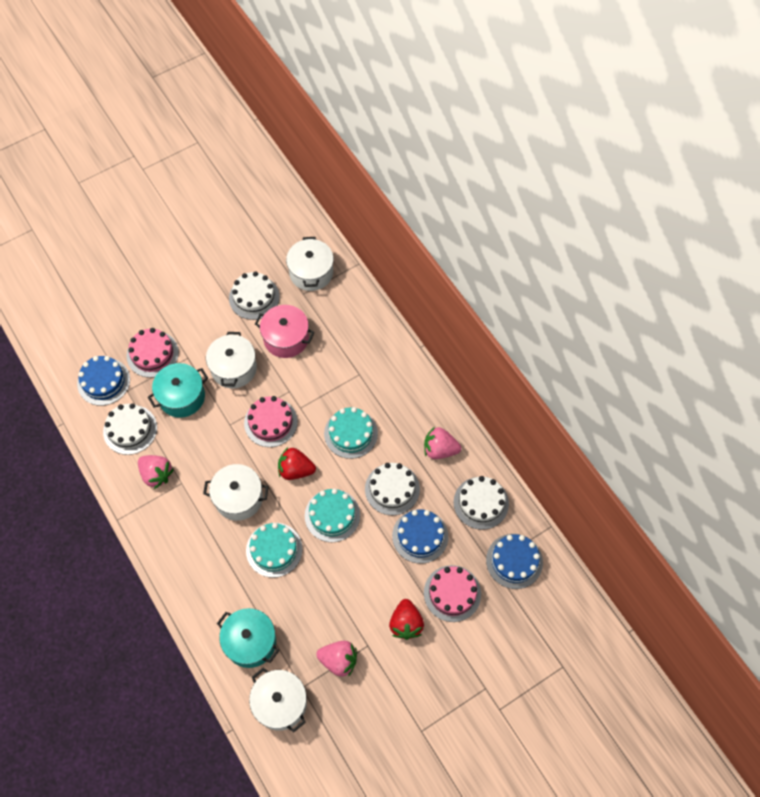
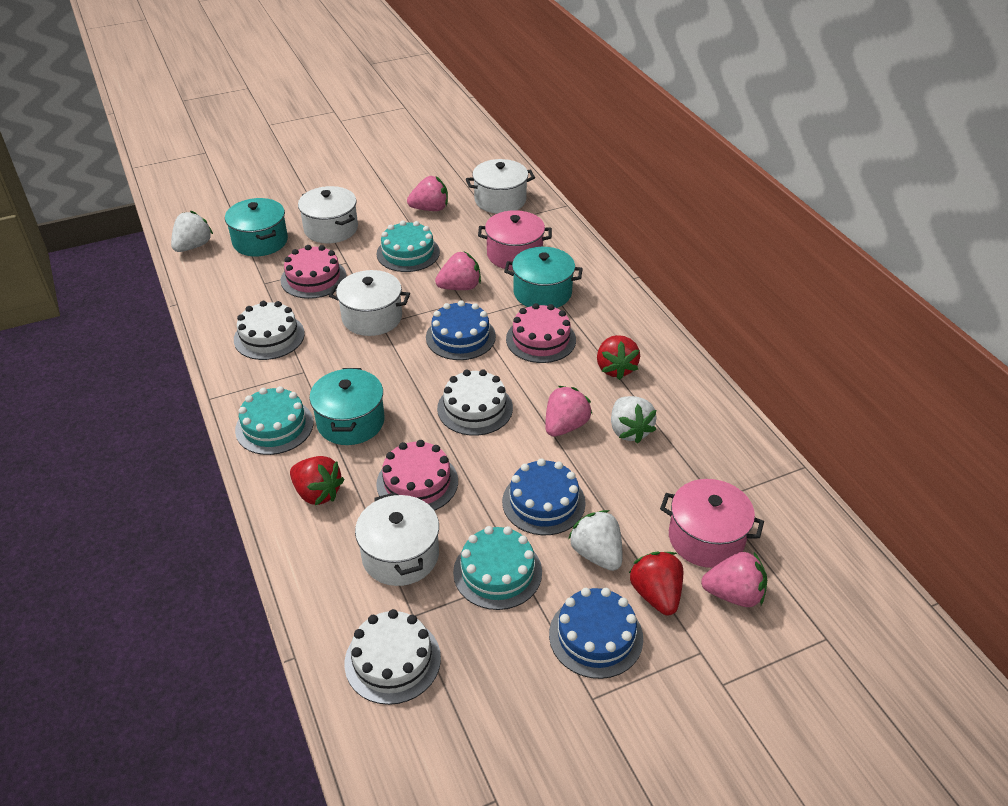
pink pot: 1 -> 2
pink strawberry: 3 -> 4
red strawberry: 2 -> 3
turquoise pot: 2 -> 3
white cake: 4 -> 3
white strawberry: 0 -> 3

